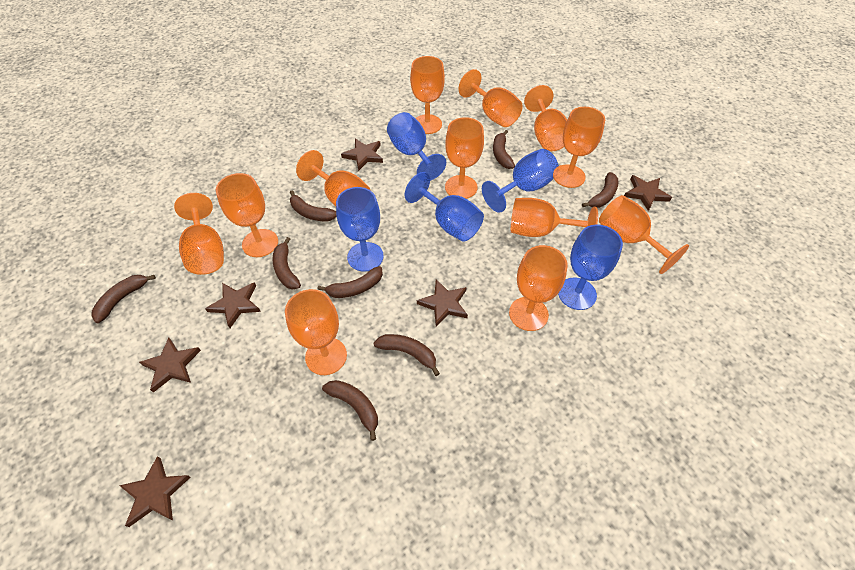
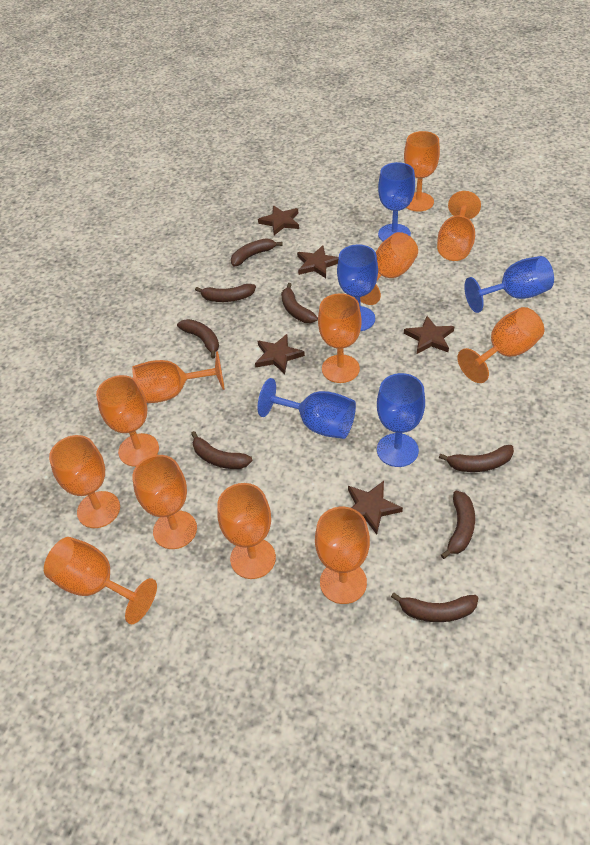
brown star: 6 -> 5

